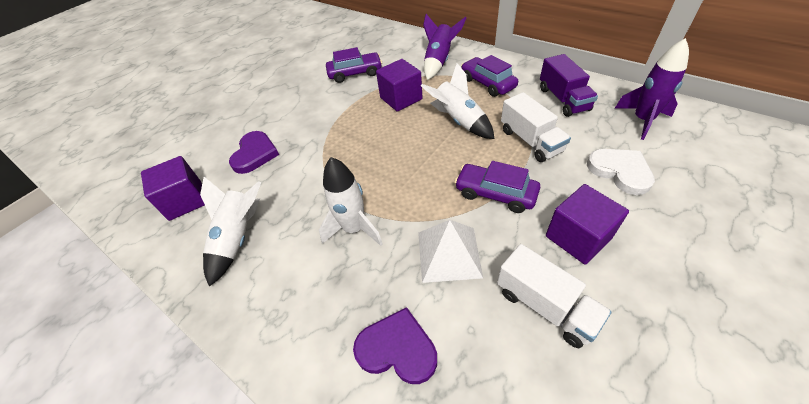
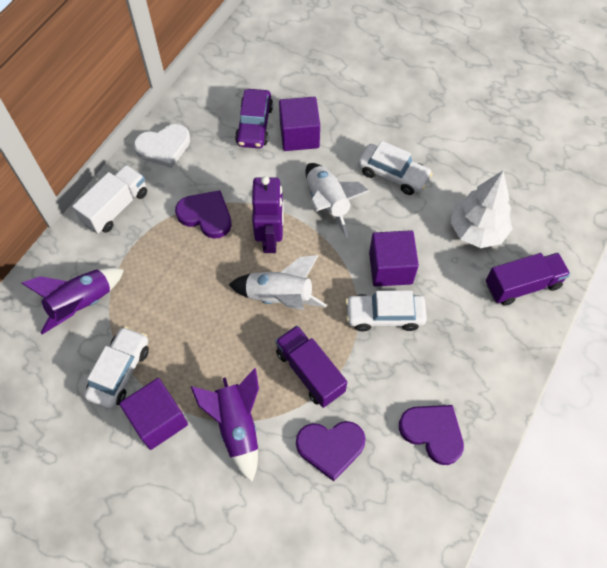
purple car: 3 -> 1
purple heart: 2 -> 3
purple robot: 0 -> 1
purple truck: 1 -> 2
white car: 0 -> 3
white pyramid: 1 -> 0
white rocket: 3 -> 2
white tree: 0 -> 1
white truck: 2 -> 1

